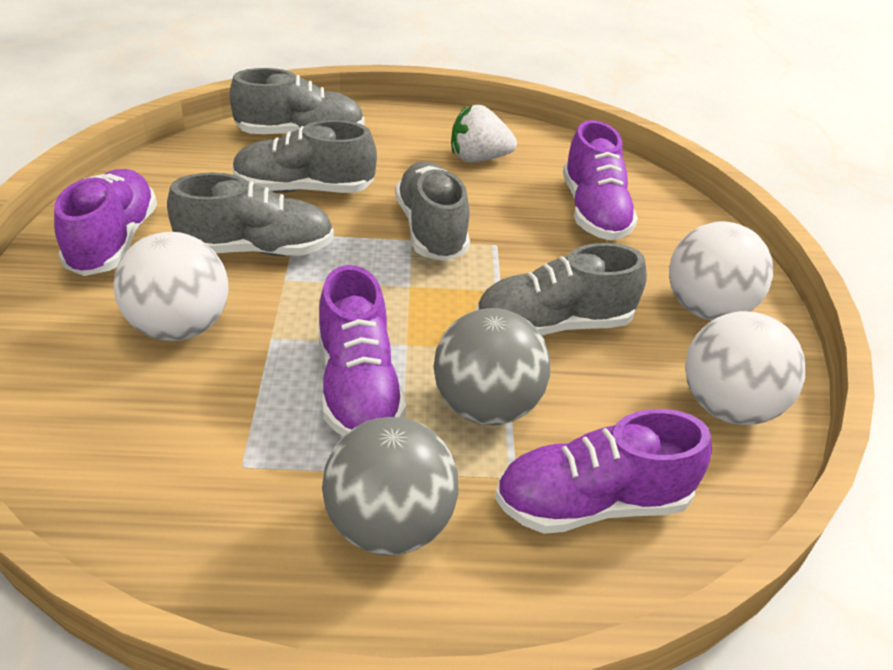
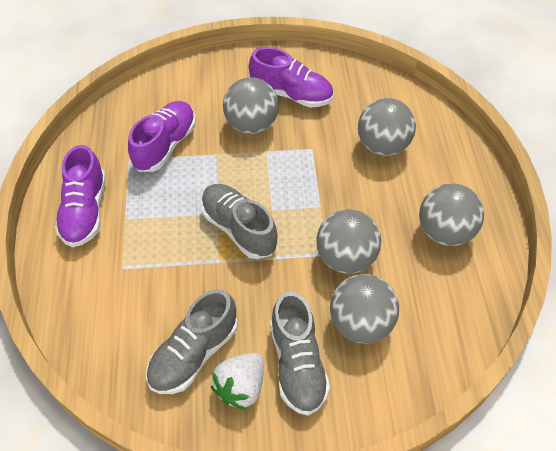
grey ball: 2 -> 5
grey shoe: 5 -> 3
purple shoe: 4 -> 3
white ball: 3 -> 0

